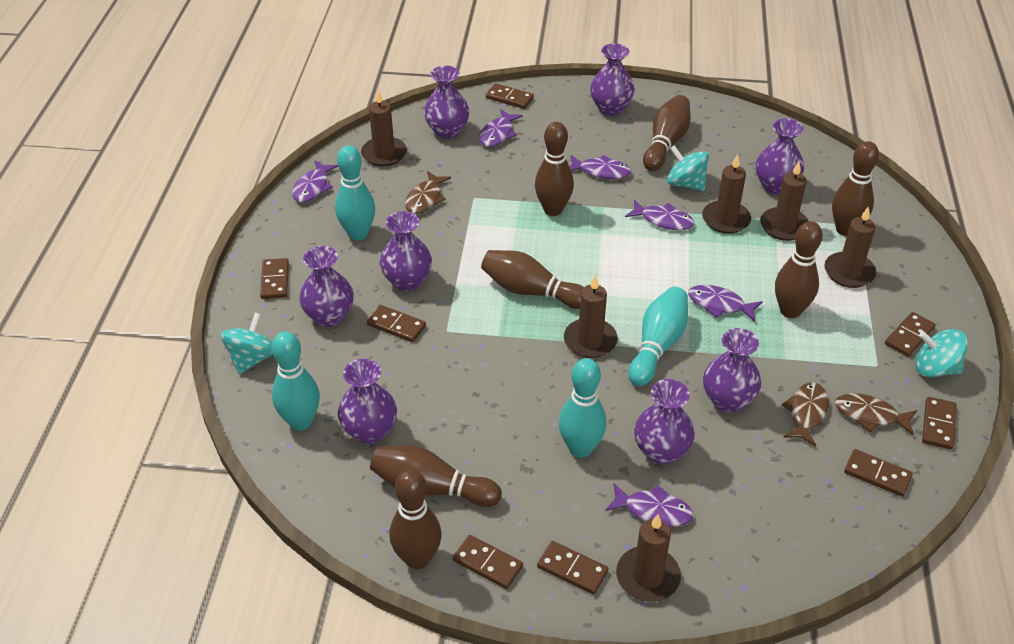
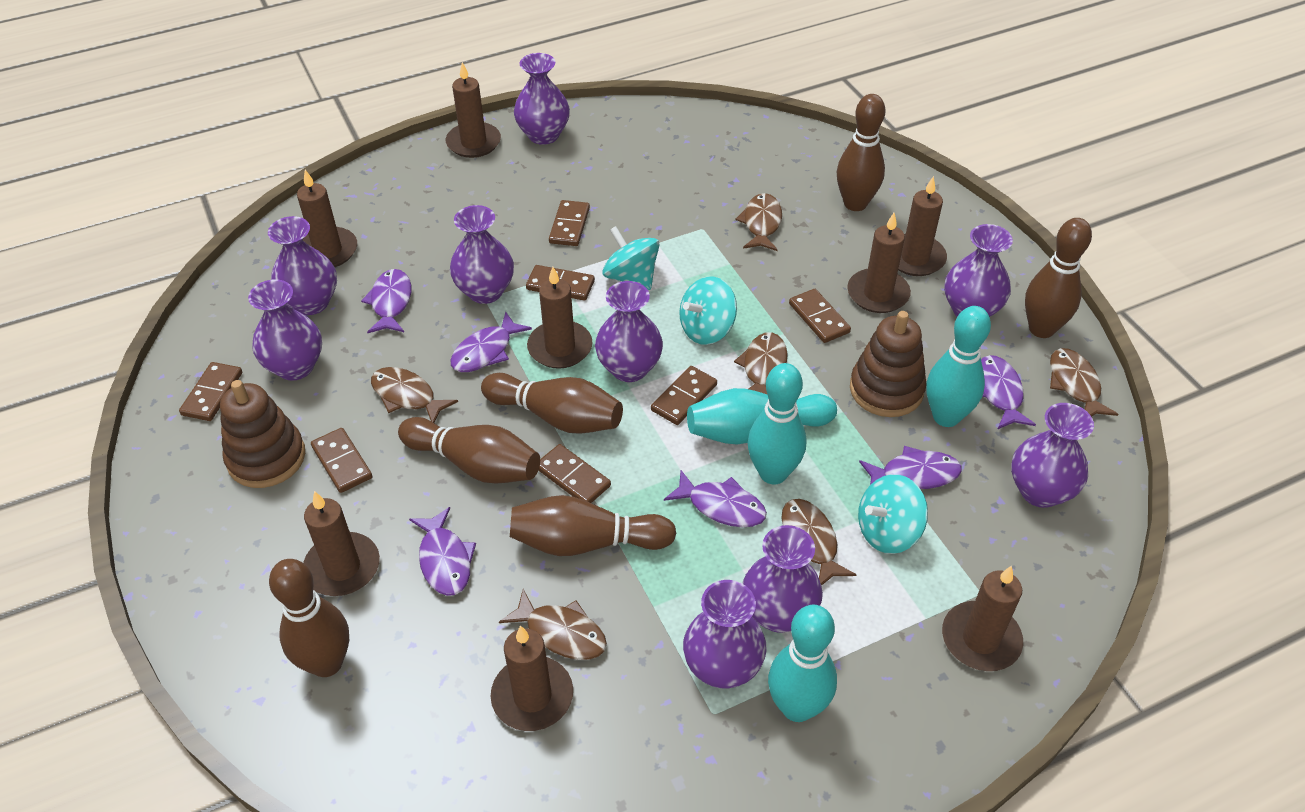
brown bowling pin: 7 -> 6
brown candle: 6 -> 8
brown domino: 8 -> 7
brown fish: 3 -> 6
brown stacking toy: 0 -> 2
purple vase: 8 -> 9

